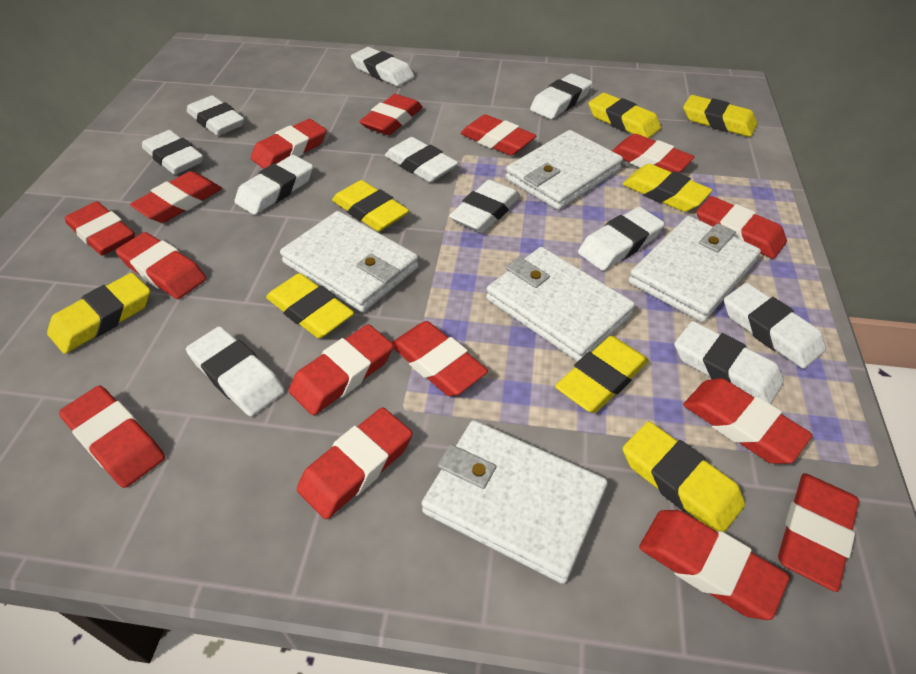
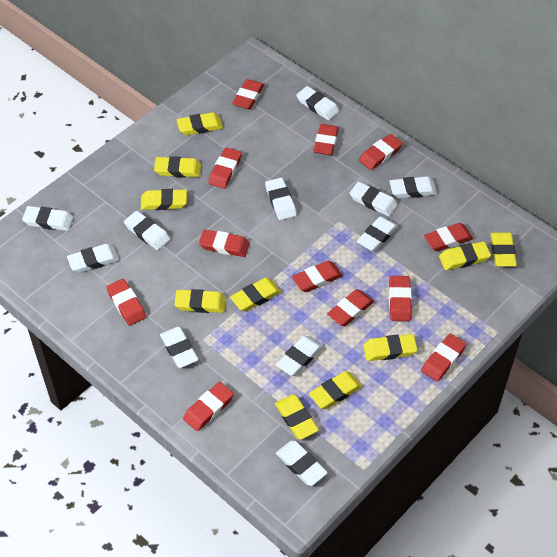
red eraser: 15 -> 12
white wallet: 5 -> 0
yellow eraser: 8 -> 10

